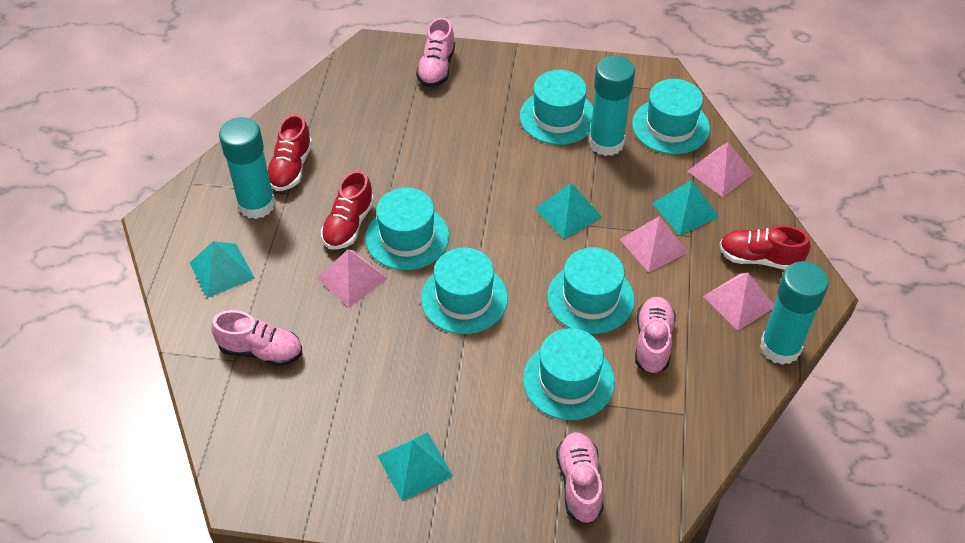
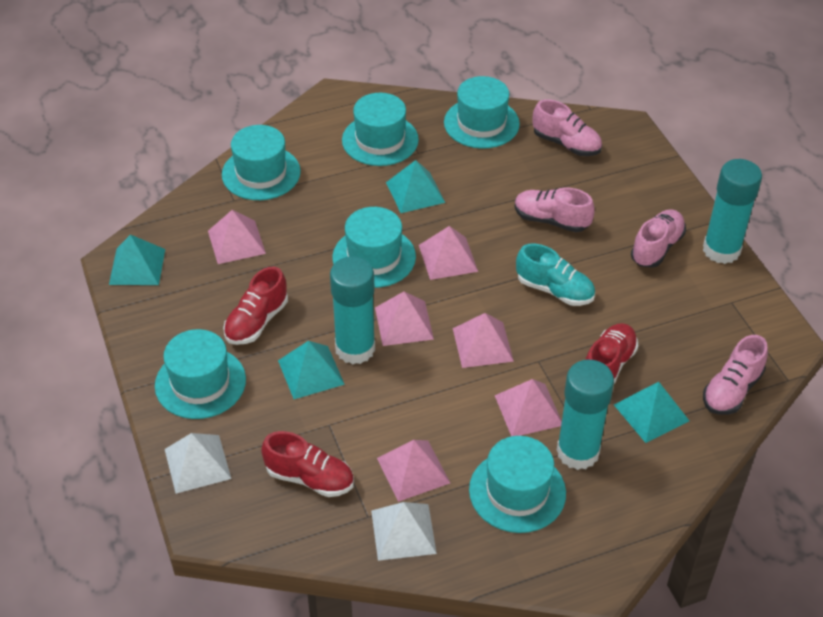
pink pyramid: 4 -> 6
turquoise shoe: 0 -> 1
white pyramid: 0 -> 2

